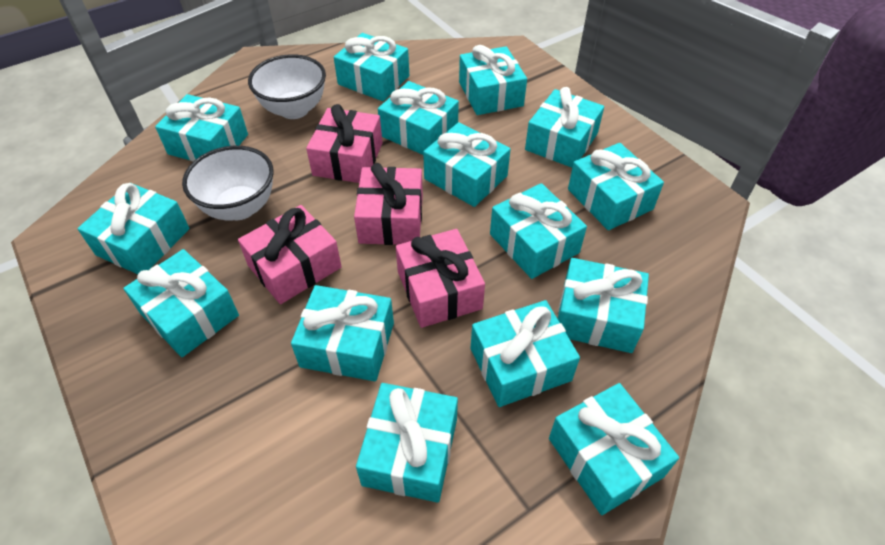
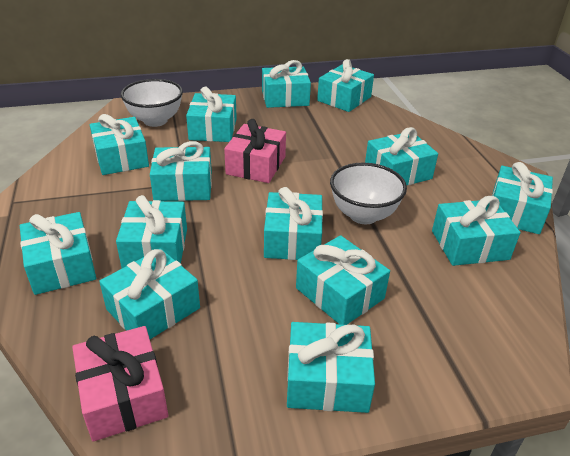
pink gift: 4 -> 2
turquoise gift: 15 -> 14

